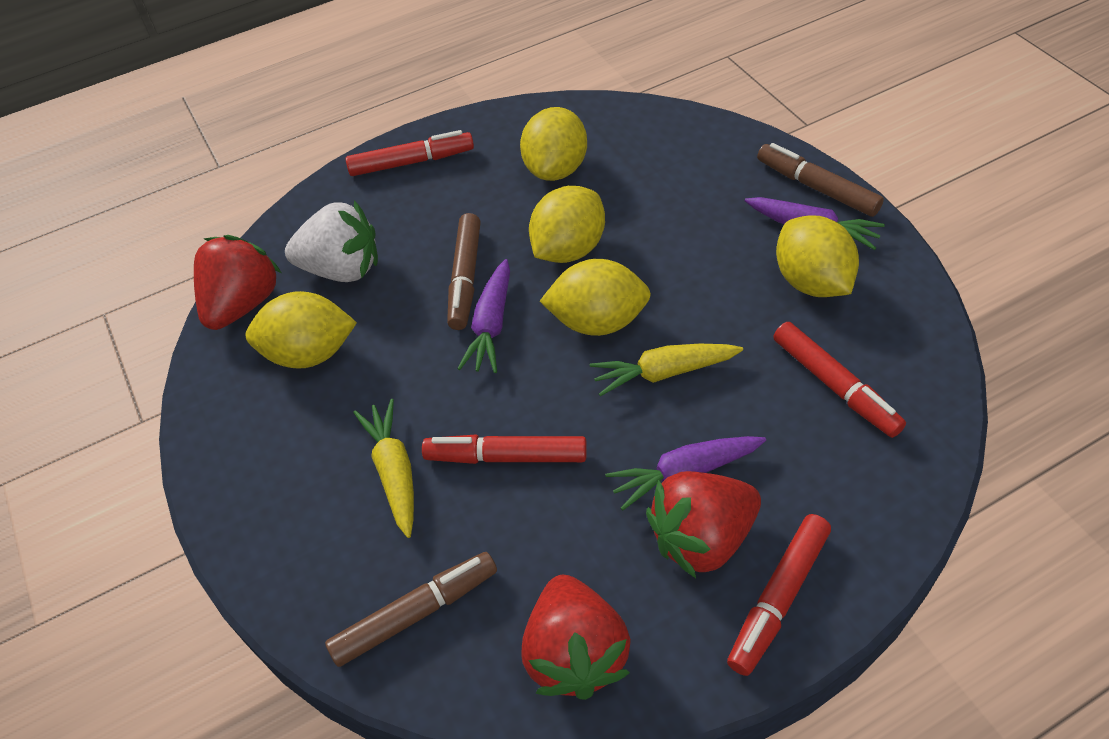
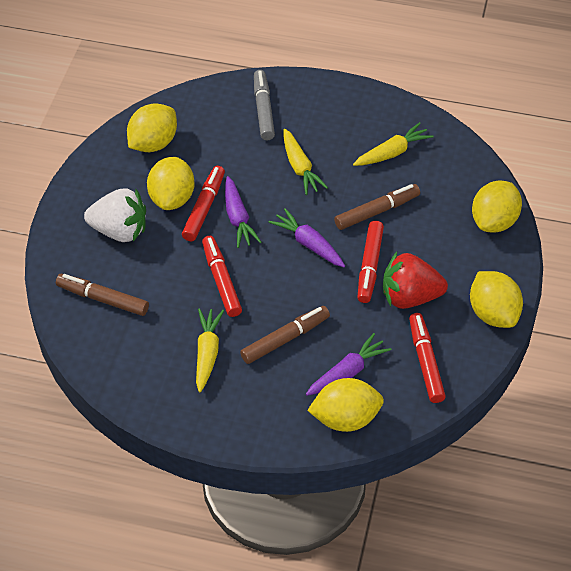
grey marker: 0 -> 1
red strawberry: 3 -> 1
yellow carrot: 2 -> 3

